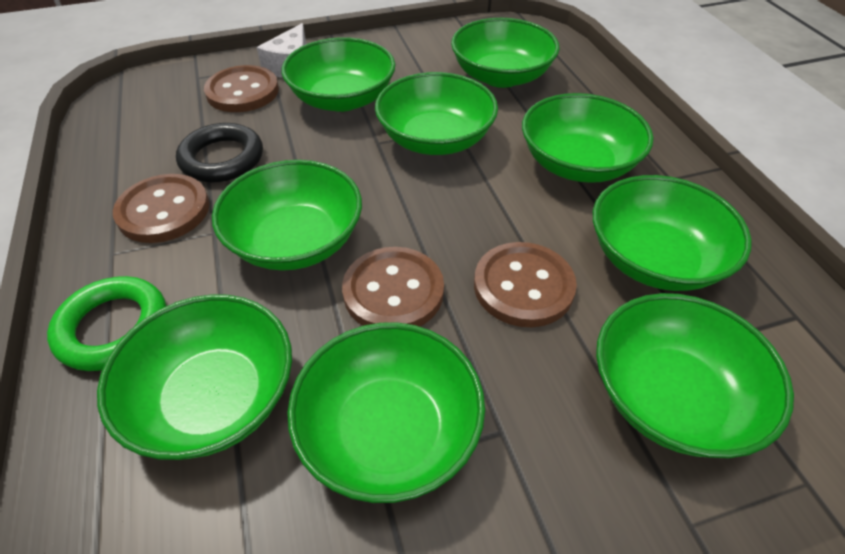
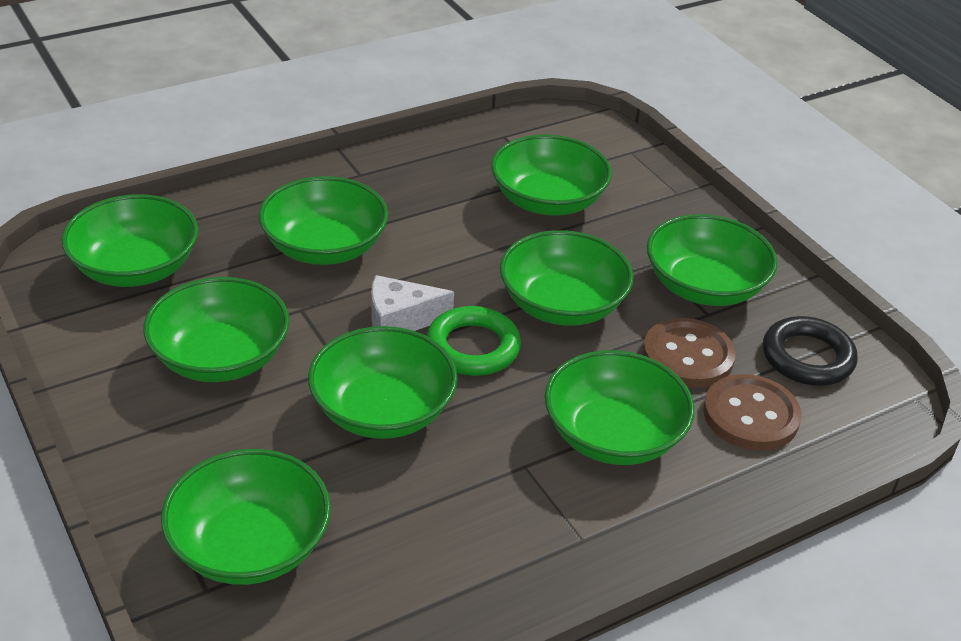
brown button: 4 -> 2

